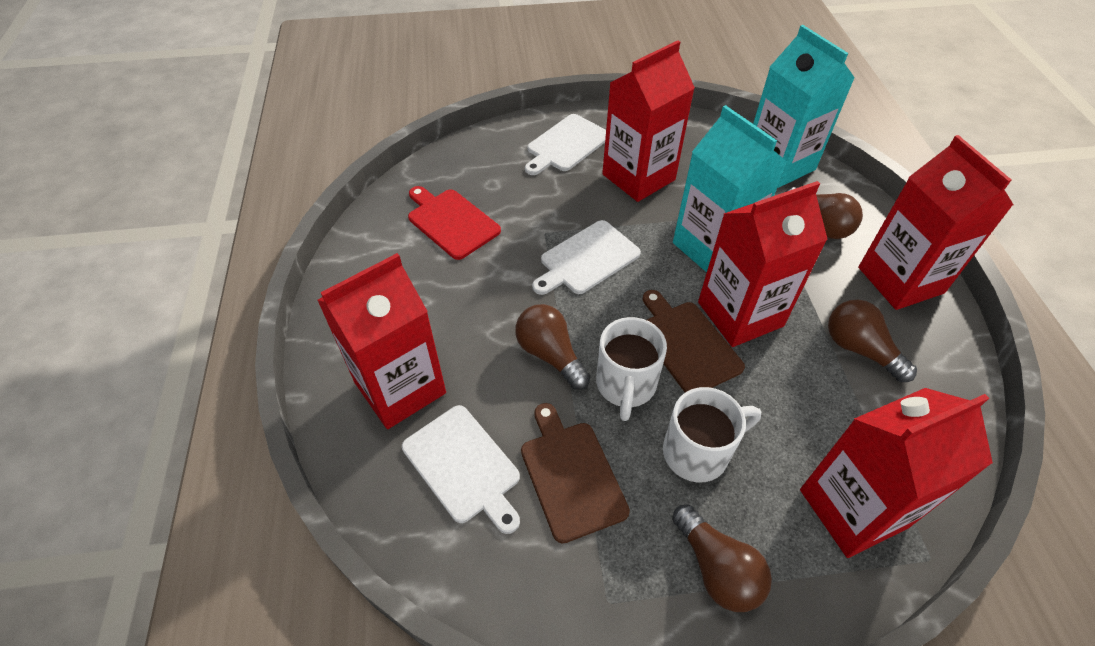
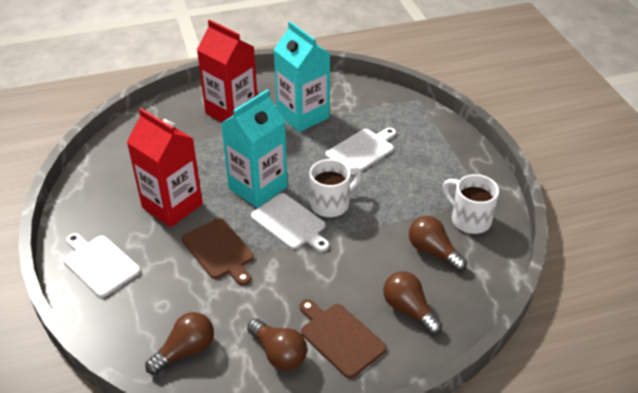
red carton: 5 -> 2
red cutting board: 1 -> 0

